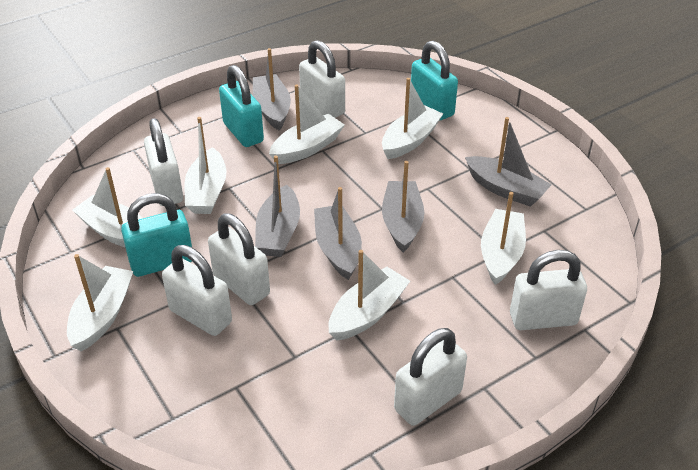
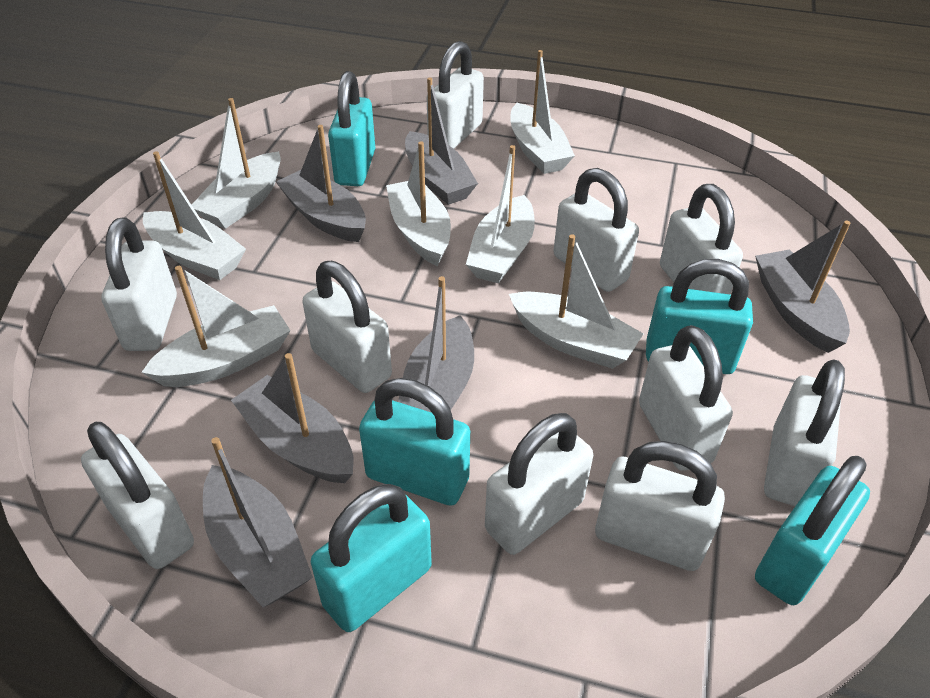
grey boat: 5 -> 6
turquoise padlock: 3 -> 5
white padlock: 6 -> 10

